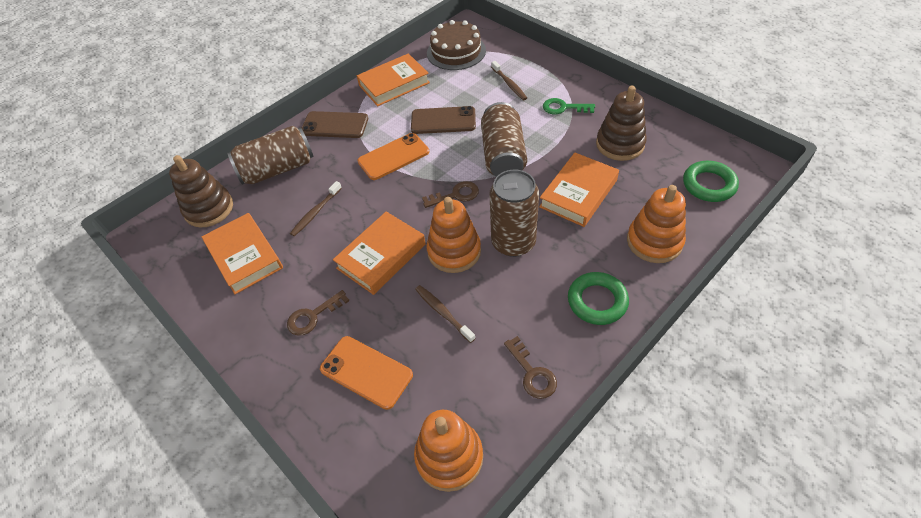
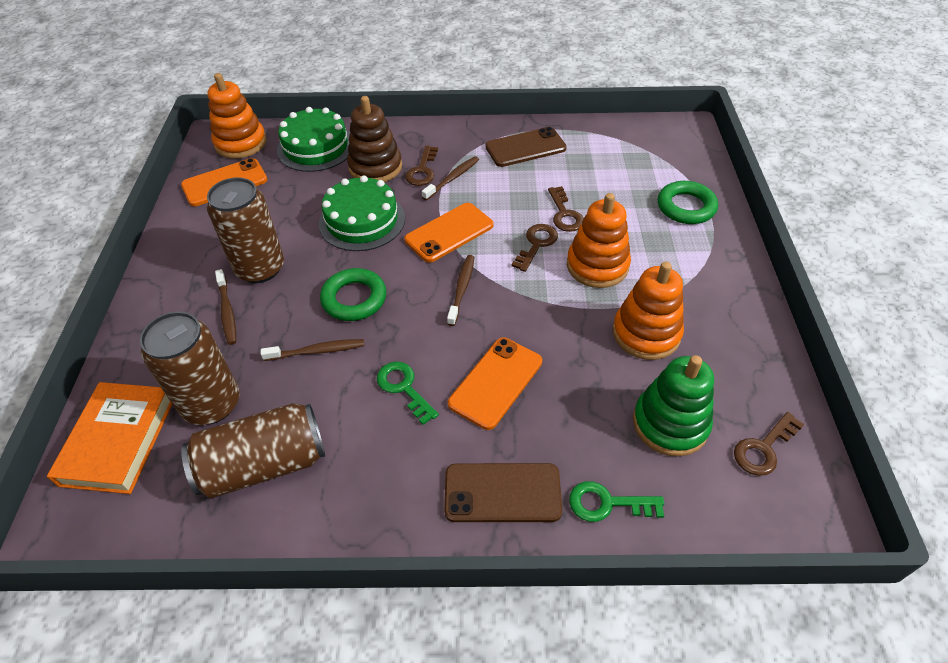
brown cake: 1 -> 0
brown key: 3 -> 4
brown stacking toy: 2 -> 1
brown toothbrush: 3 -> 4
green cake: 0 -> 2
green key: 1 -> 2
green stacking toy: 0 -> 1
orange book: 4 -> 1
orange phone: 2 -> 3

